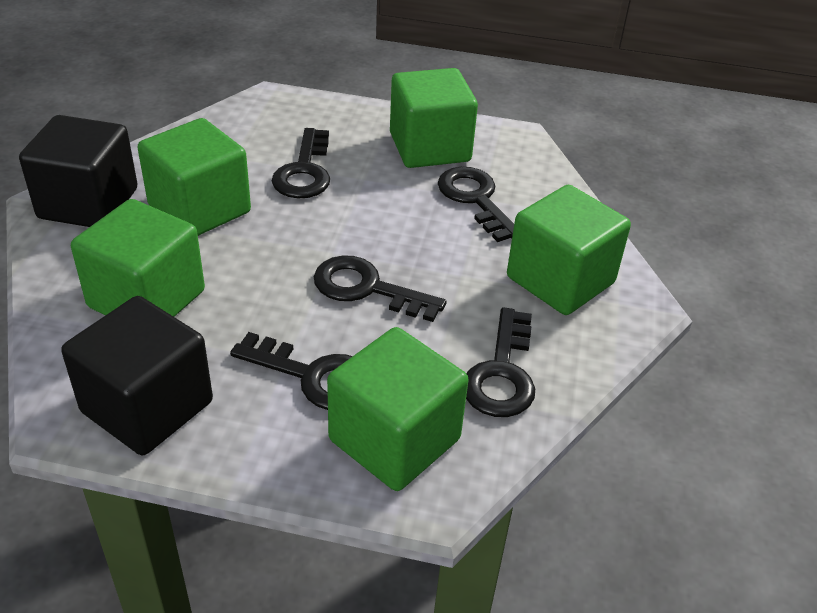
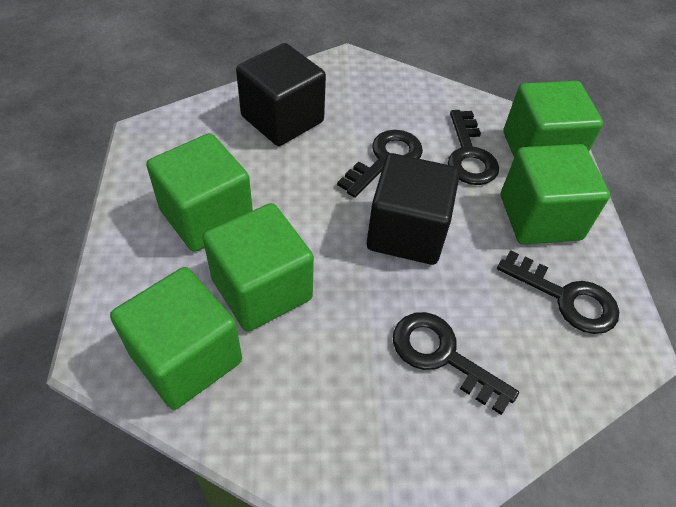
black key: 5 -> 4

